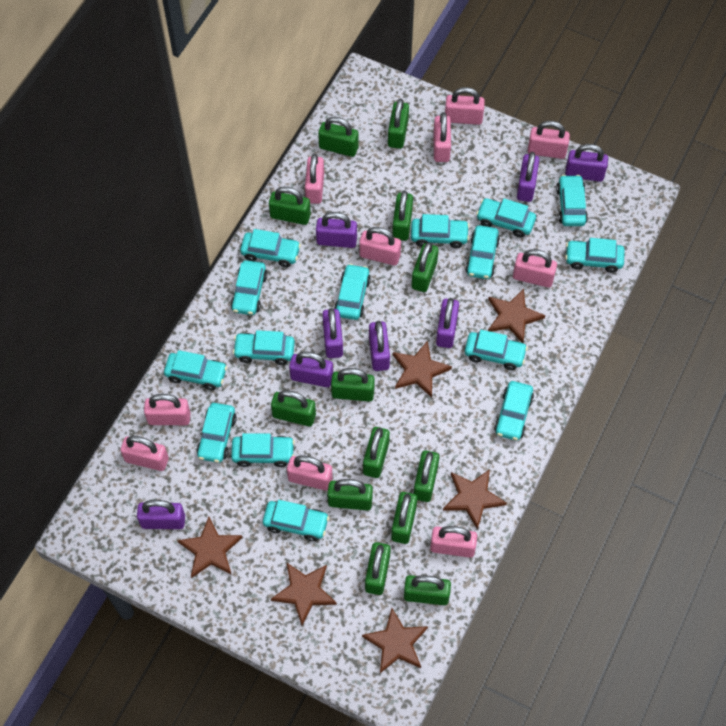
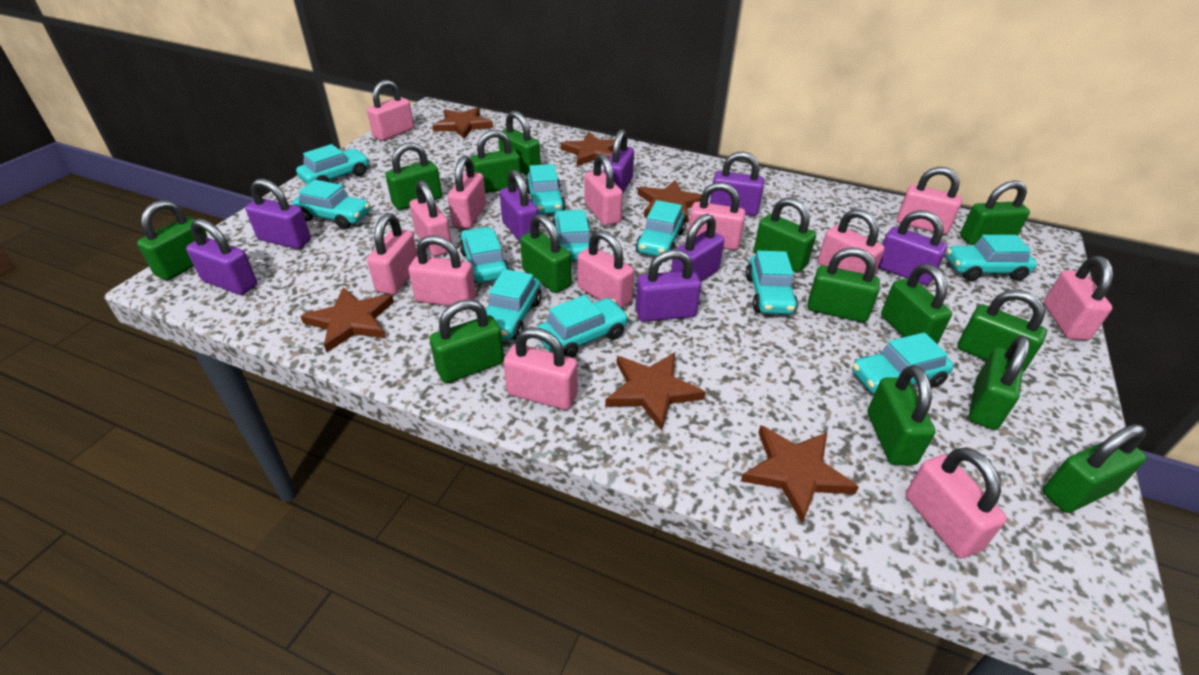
green padlock: 13 -> 14
pink padlock: 10 -> 13
turquoise car: 15 -> 11

